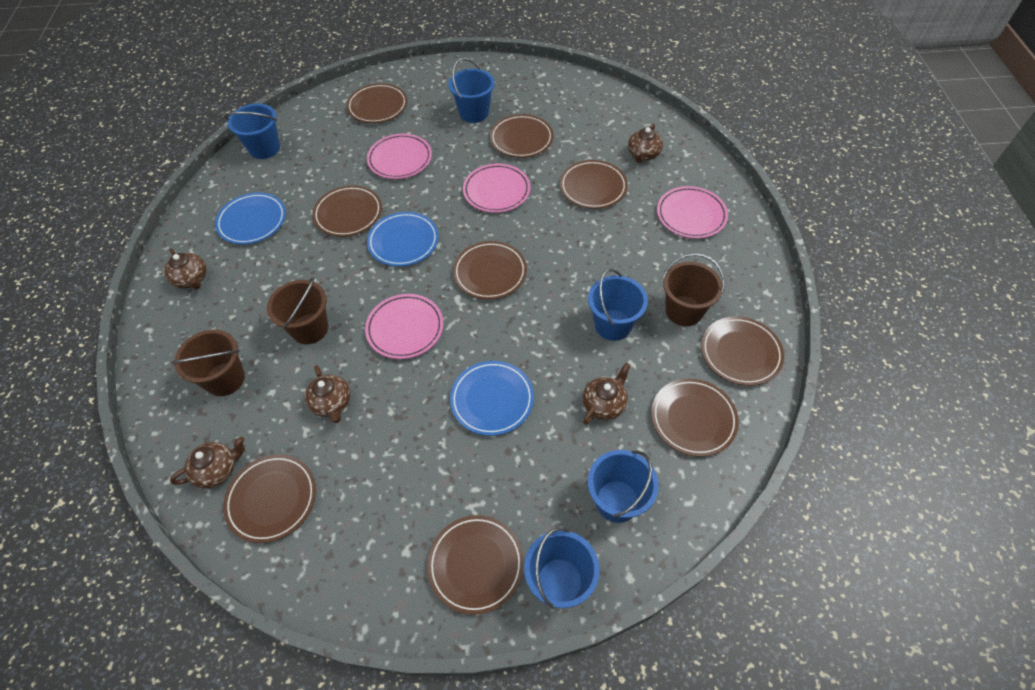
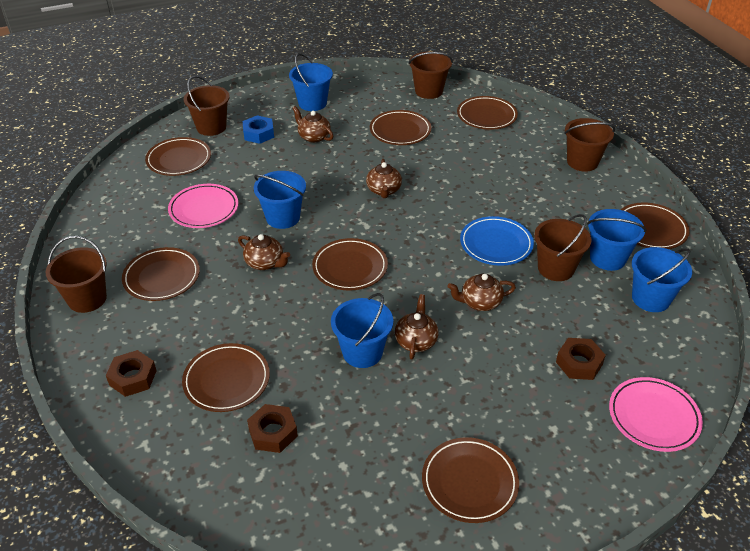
blue nut: 0 -> 1
blue plate: 3 -> 1
brown bucket: 3 -> 5
brown nut: 0 -> 3
brown plate: 9 -> 8
pink plate: 4 -> 2

